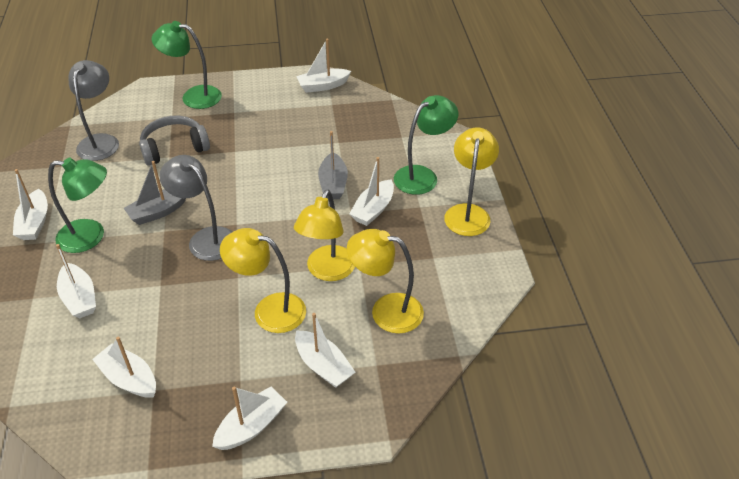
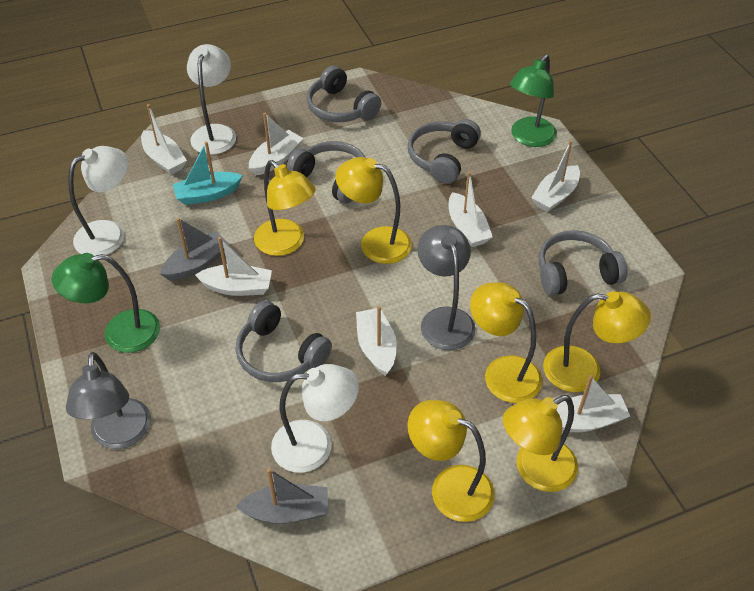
green lamp: 3 -> 2
grey headphones: 1 -> 5
turquoise boat: 0 -> 1
white lamp: 0 -> 3
yellow lamp: 4 -> 6

